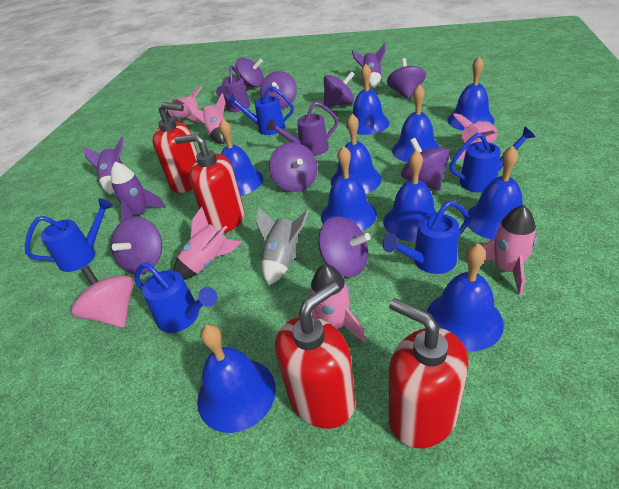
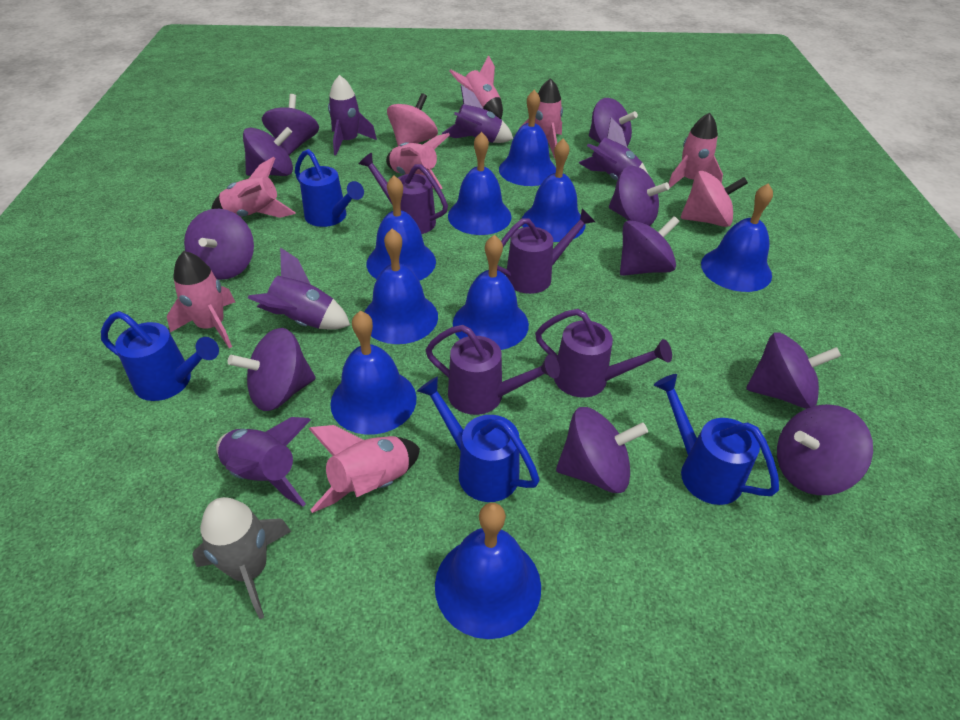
blue bell: 10 -> 9
blue watering can: 5 -> 4
pink rocket: 6 -> 7
pink spinning top: 1 -> 2
purple rocket: 3 -> 5
purple spinning top: 8 -> 10
purple watering can: 2 -> 4
red soap dispenser: 4 -> 0

